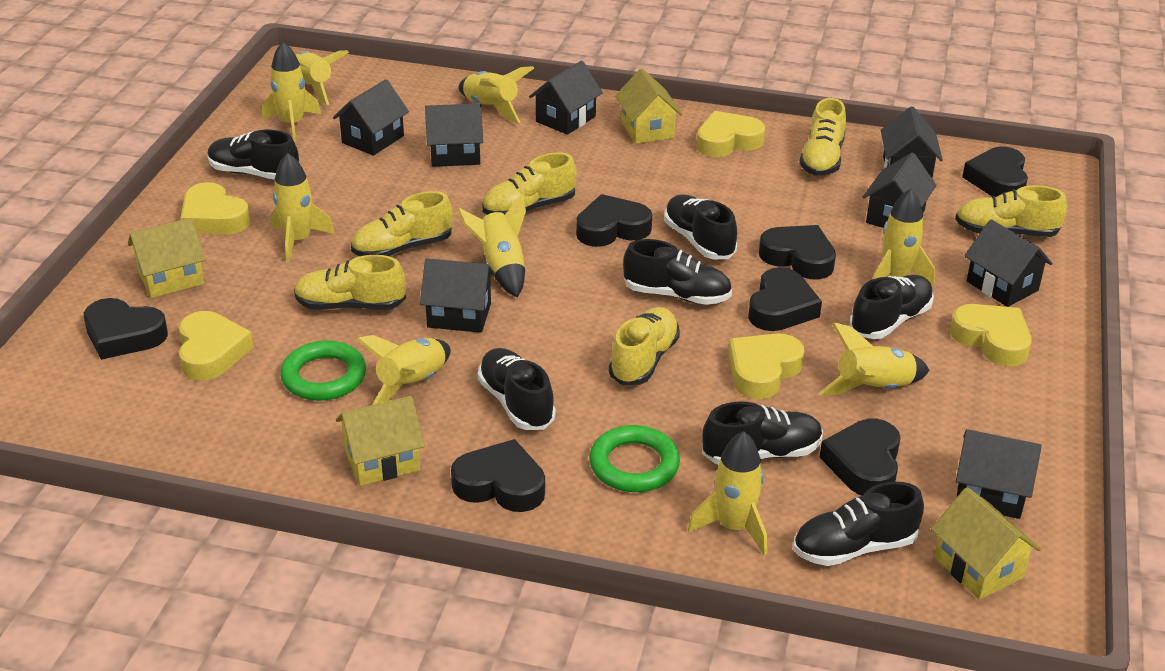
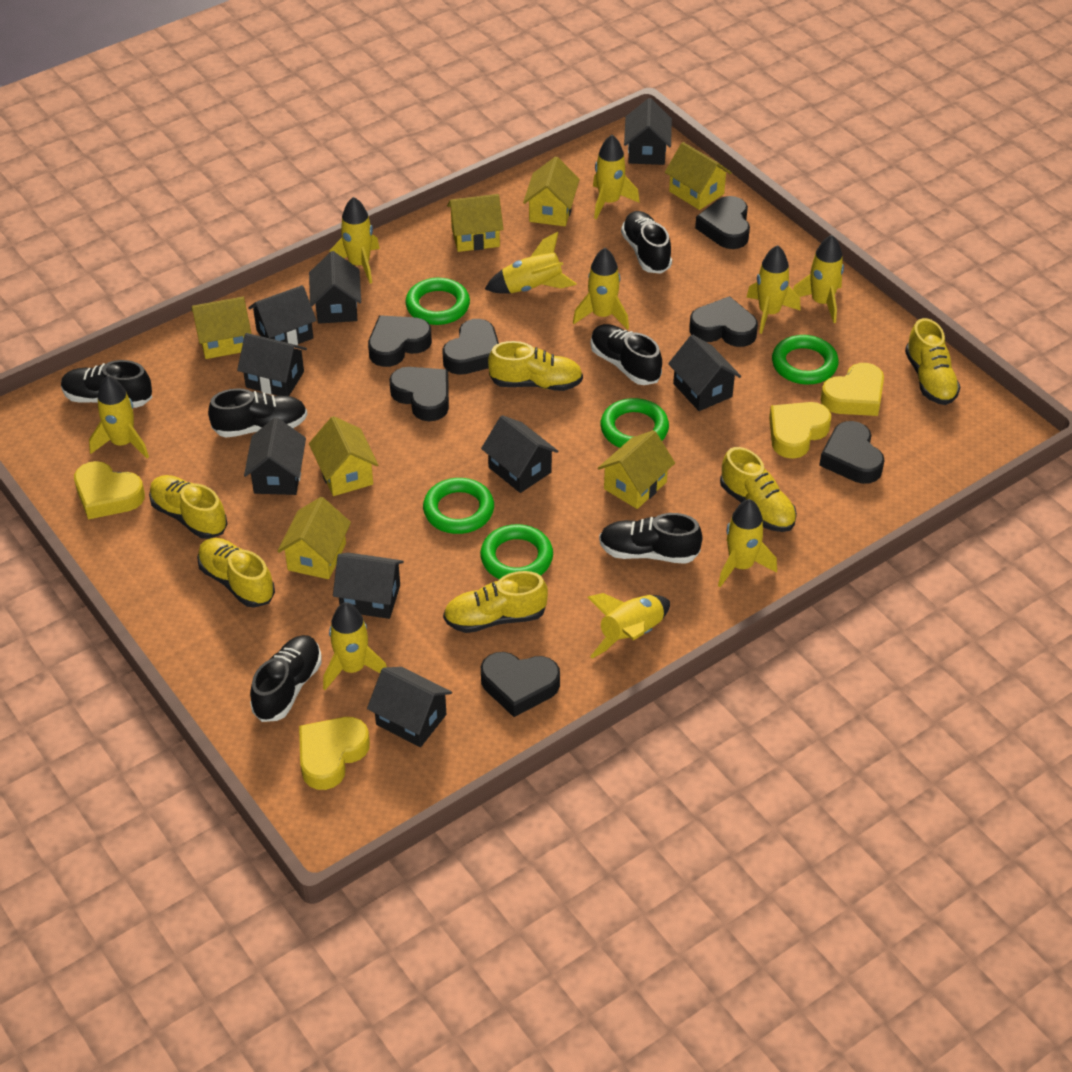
black house: 8 -> 9
black shoe: 7 -> 6
green ring: 2 -> 5
yellow heart: 5 -> 4
yellow house: 4 -> 7
yellow rocket: 9 -> 10

